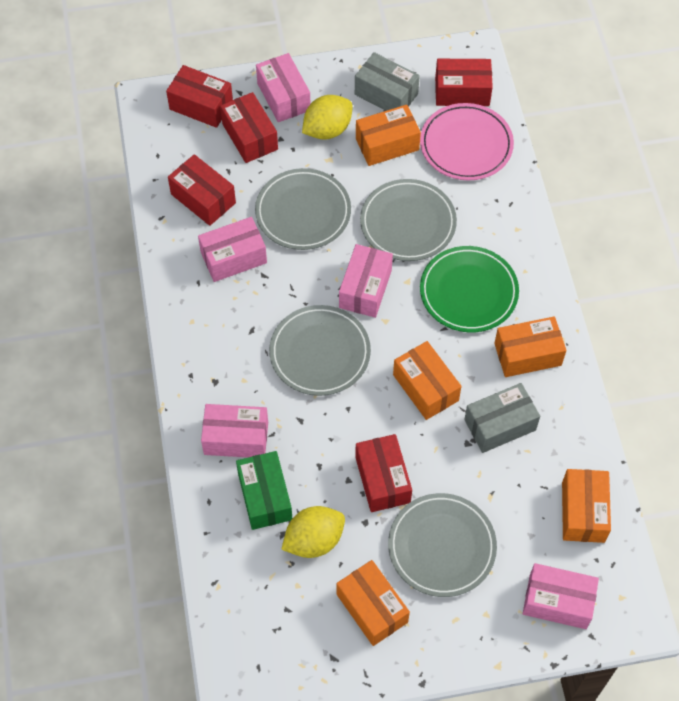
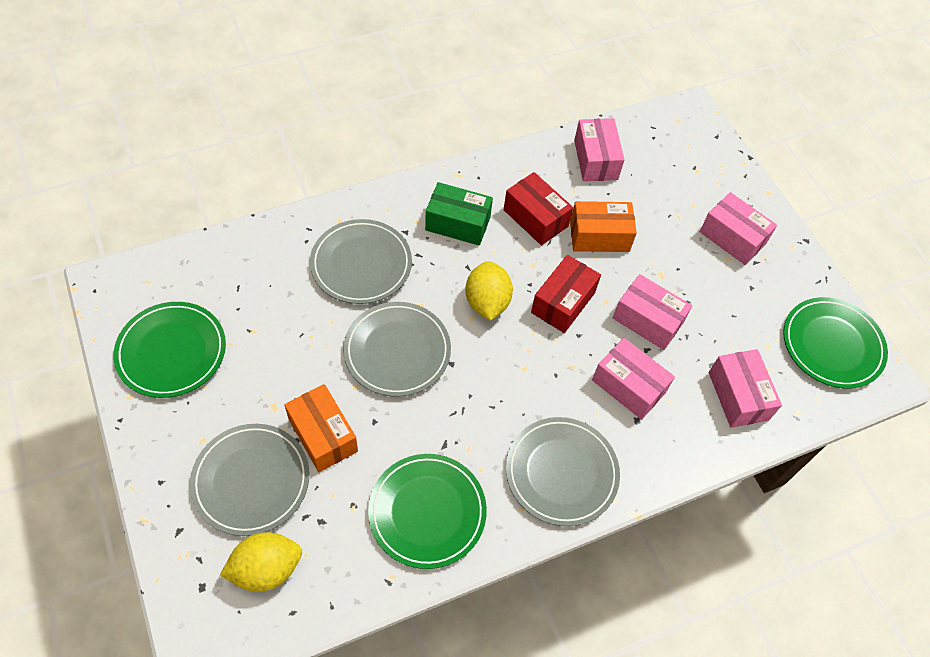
green plate: 1 -> 3
grey box: 2 -> 0
orange box: 5 -> 2
pink plate: 1 -> 0
red box: 5 -> 2

